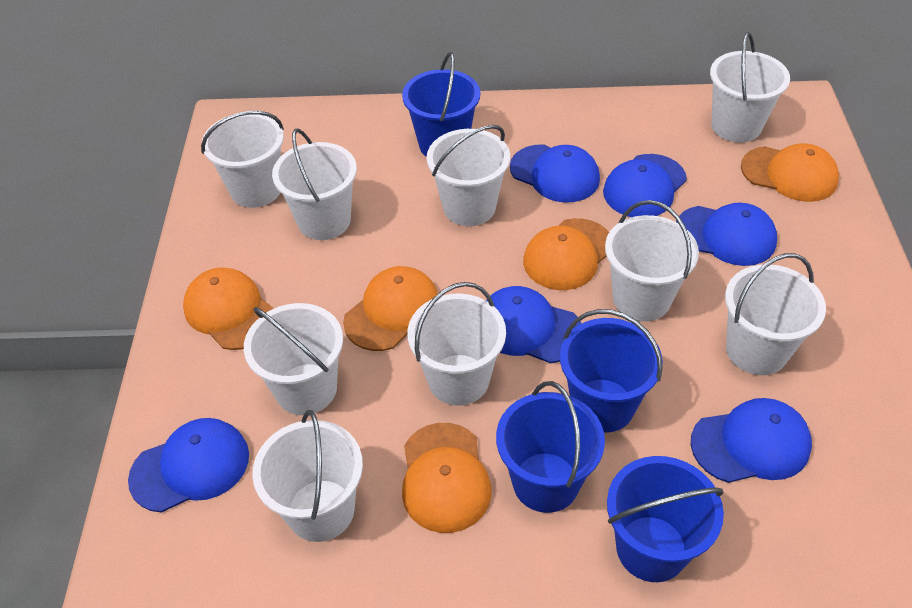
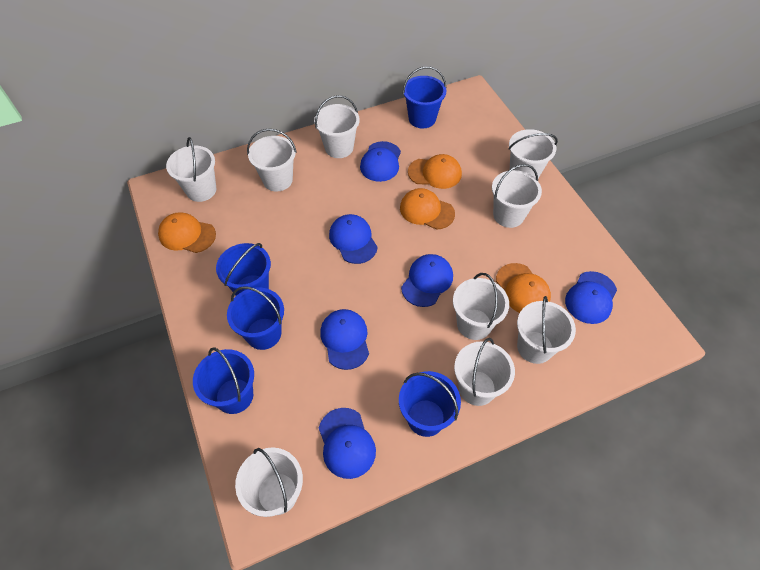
blue bucket: 4 -> 5
orange cap: 5 -> 4

